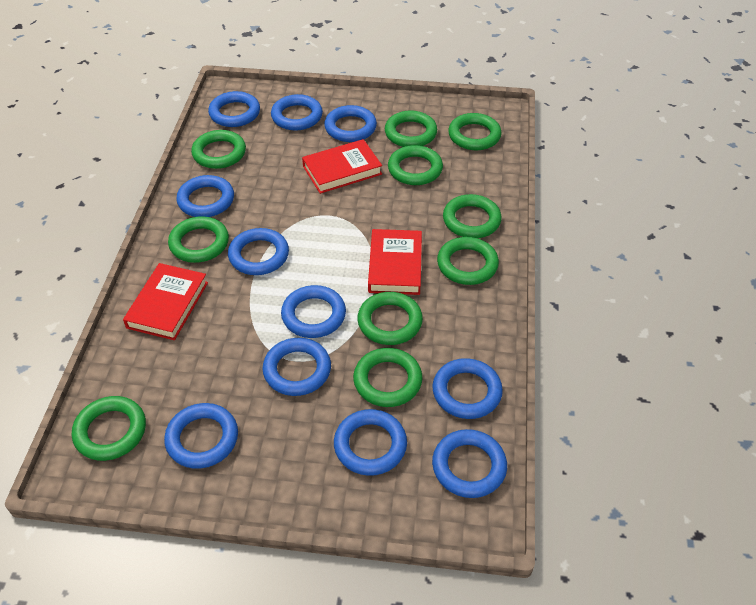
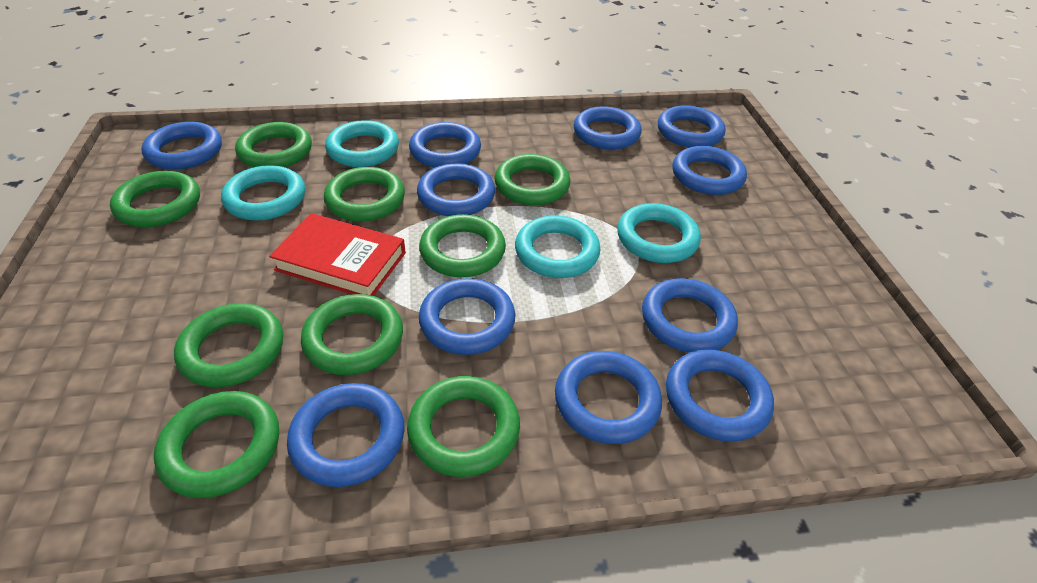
green ring: 10 -> 9
red book: 3 -> 1
turquoise ring: 0 -> 4

